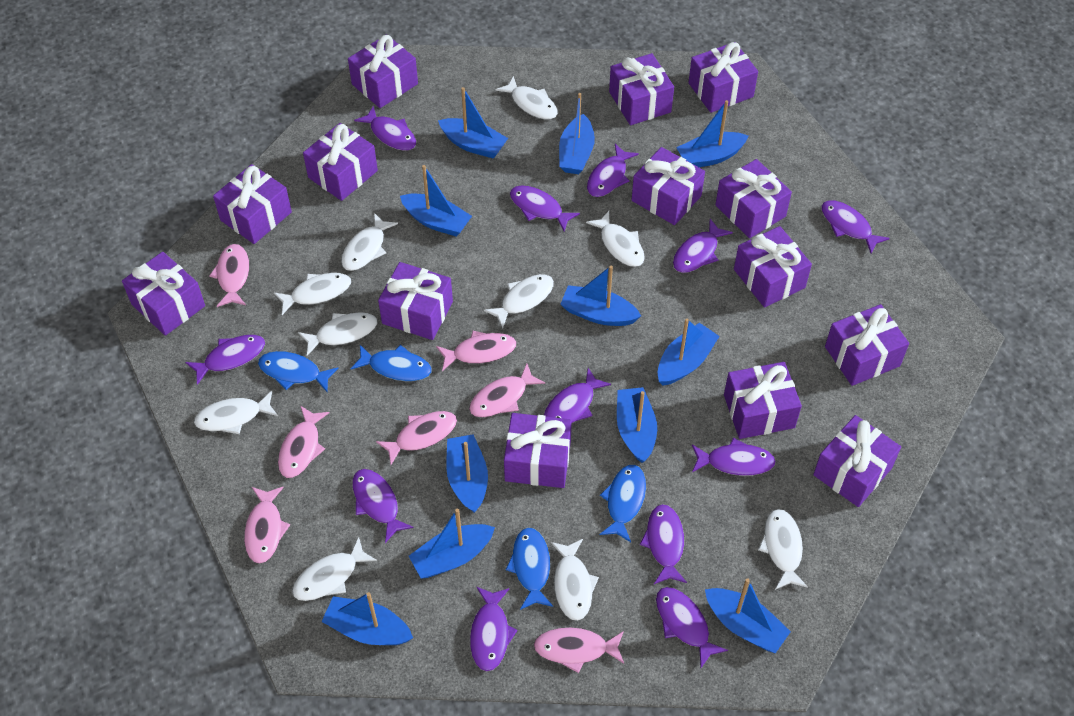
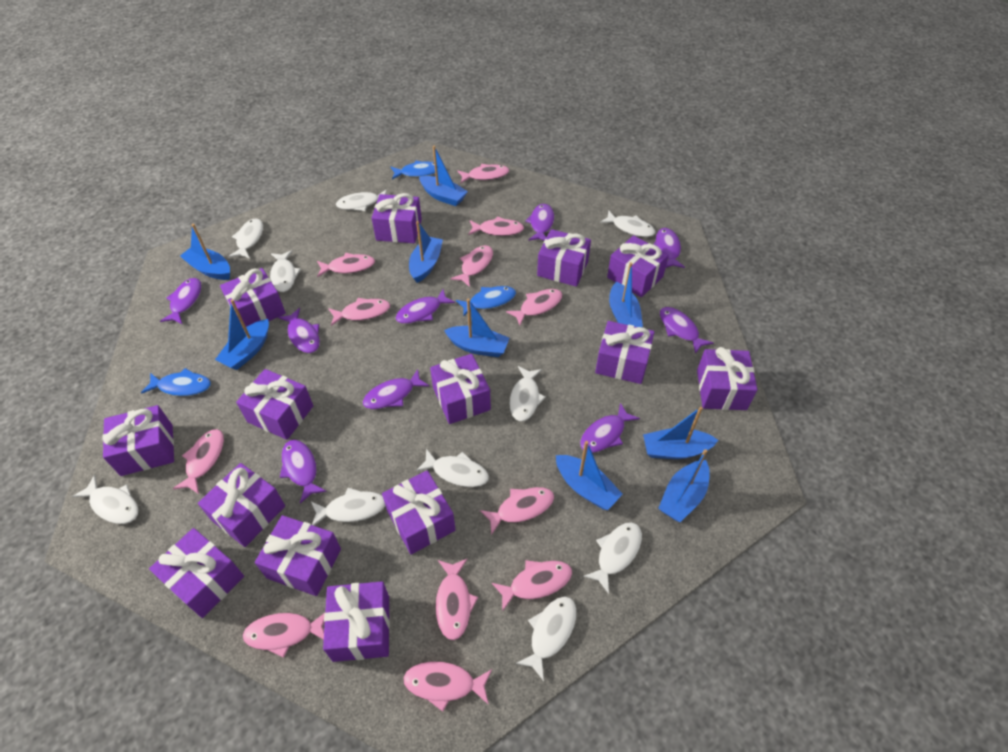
blue boat: 11 -> 9
blue fish: 4 -> 3
pink fish: 7 -> 12
purple fish: 12 -> 9

